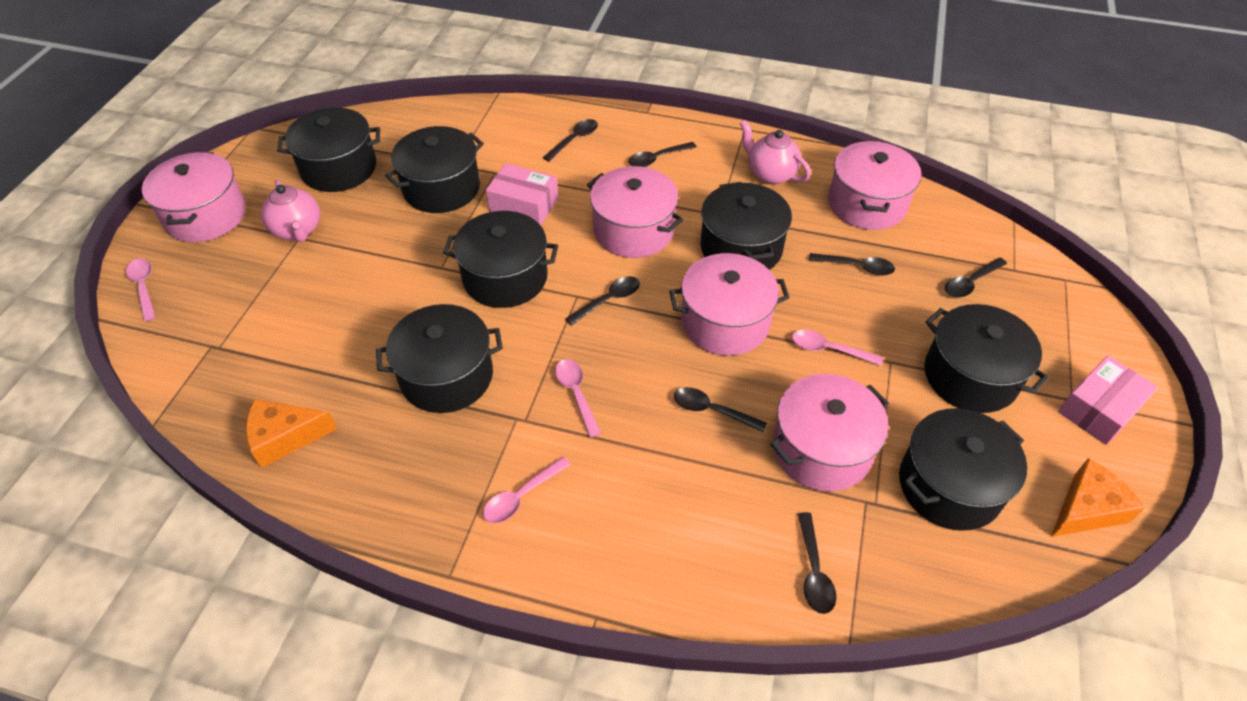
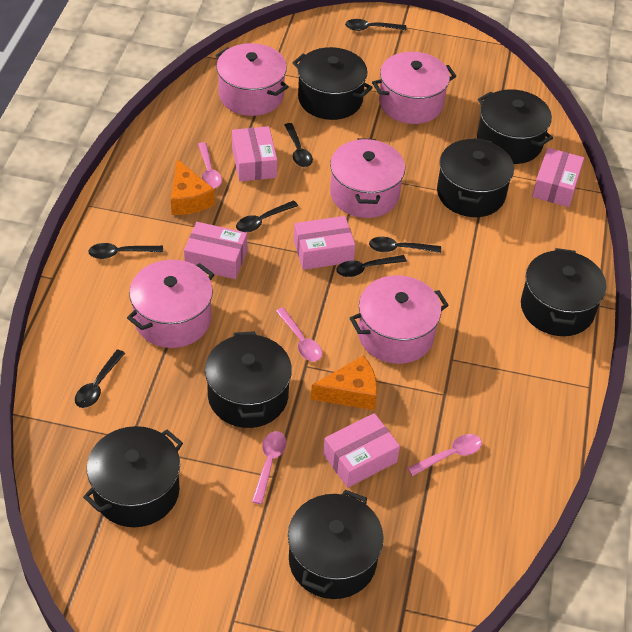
pink box: 2 -> 5
pink teapot: 2 -> 0

